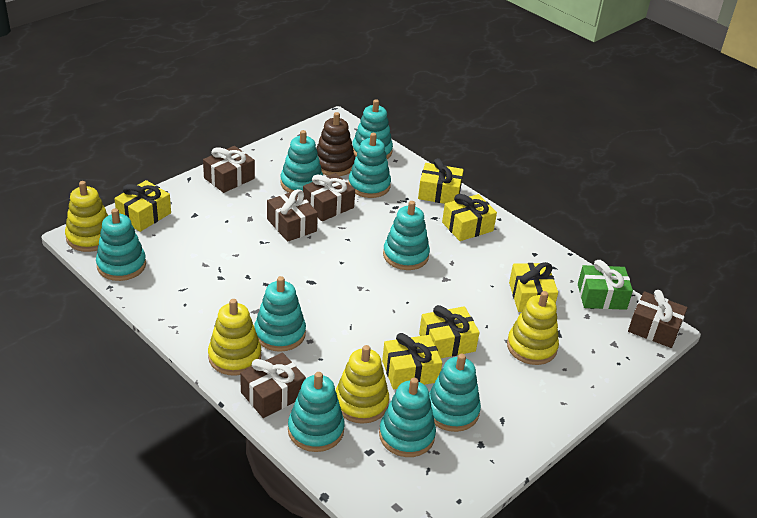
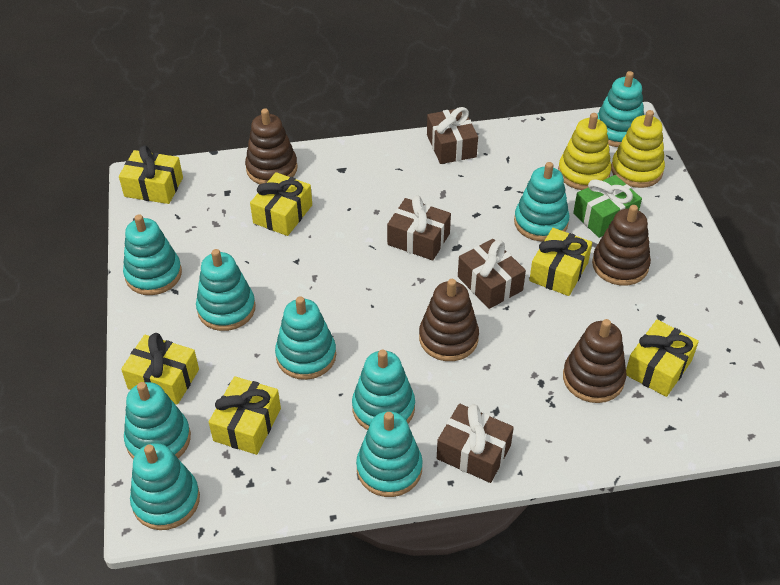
brown gift: 5 -> 4
brown stacking toy: 1 -> 4
yellow stacking toy: 4 -> 2

